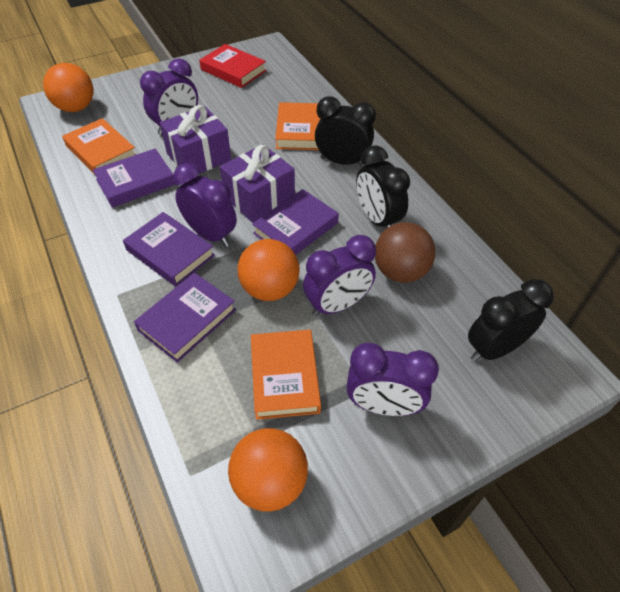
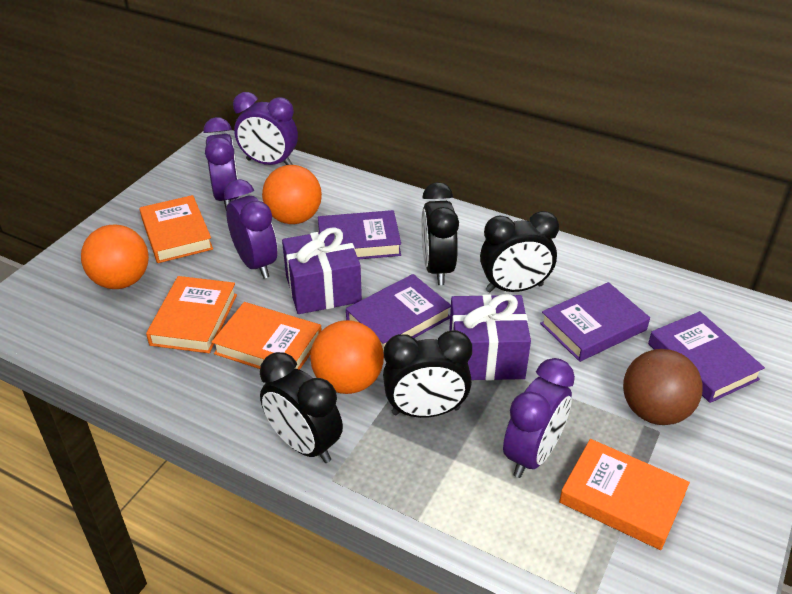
black clock: 3 -> 4
orange book: 3 -> 4
red book: 1 -> 0

